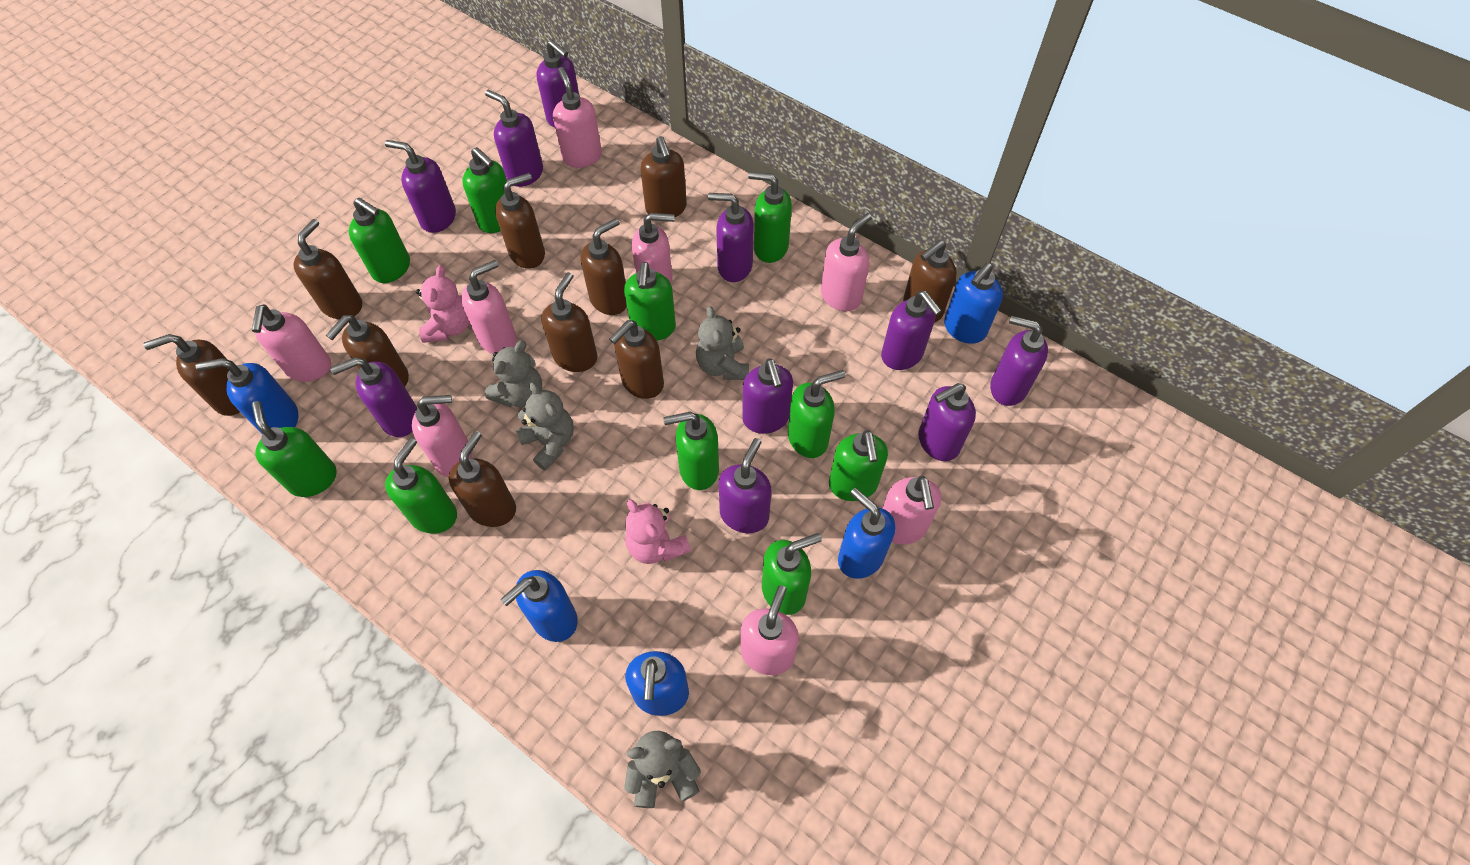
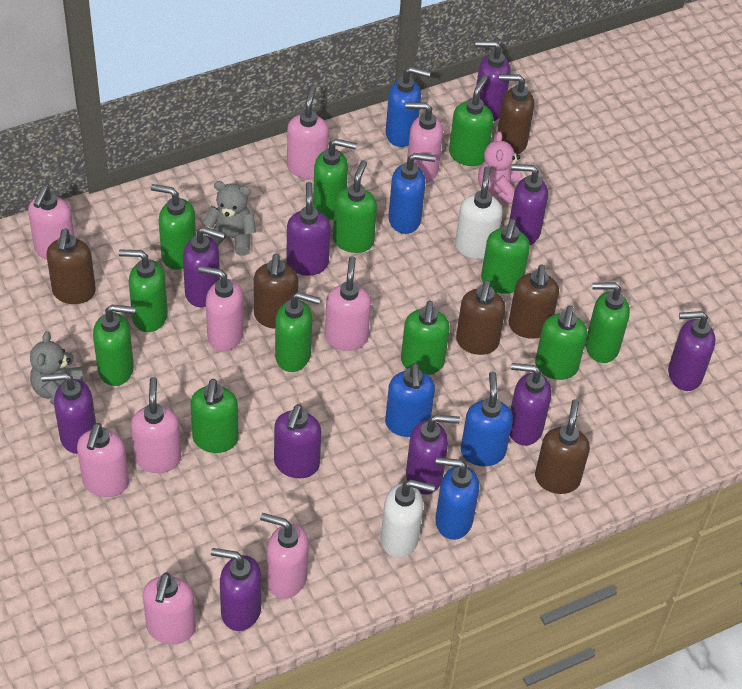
brown soap dispenser: 10 -> 6
green soap dispenser: 10 -> 12
grey teddy bear: 4 -> 2
pink soap dispenser: 8 -> 9
pink teddy bear: 2 -> 1
white soap dispenser: 0 -> 2

